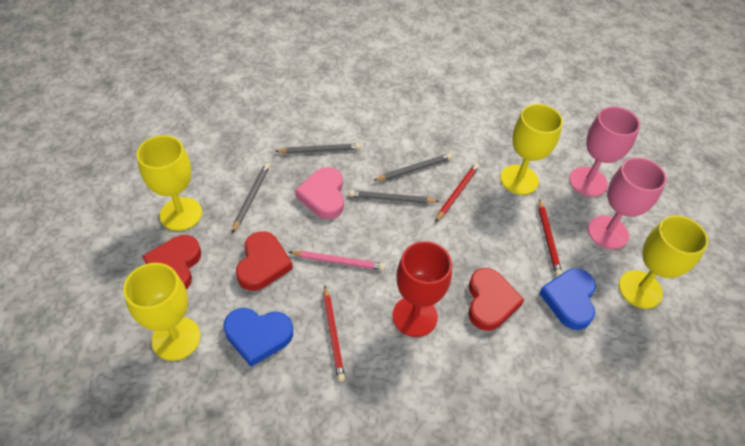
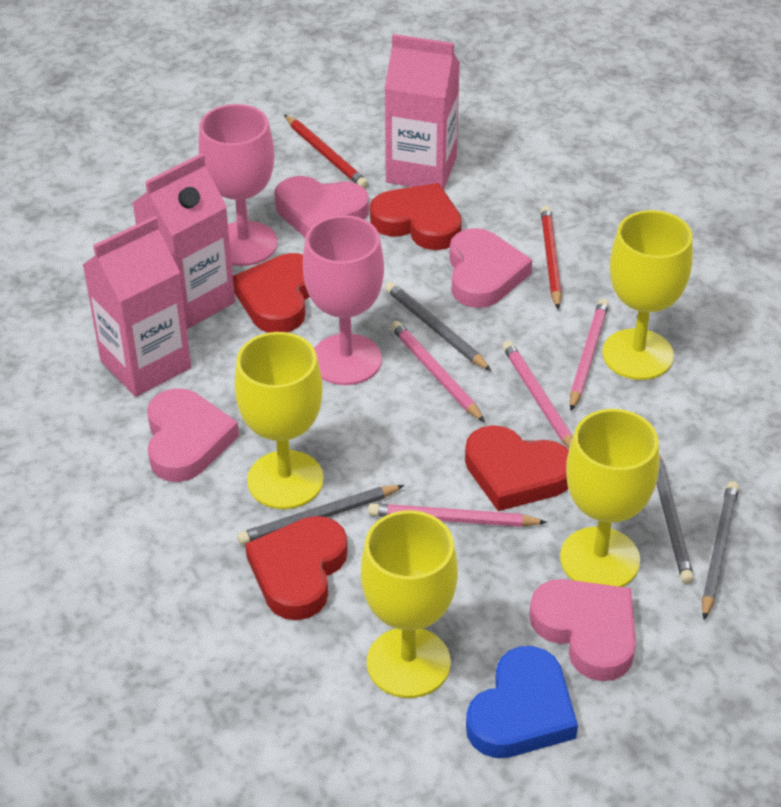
blue heart: 2 -> 1
pink carton: 0 -> 3
pink heart: 1 -> 4
pink pencil: 1 -> 4
red goblet: 1 -> 0
red heart: 3 -> 4
red pencil: 3 -> 2

